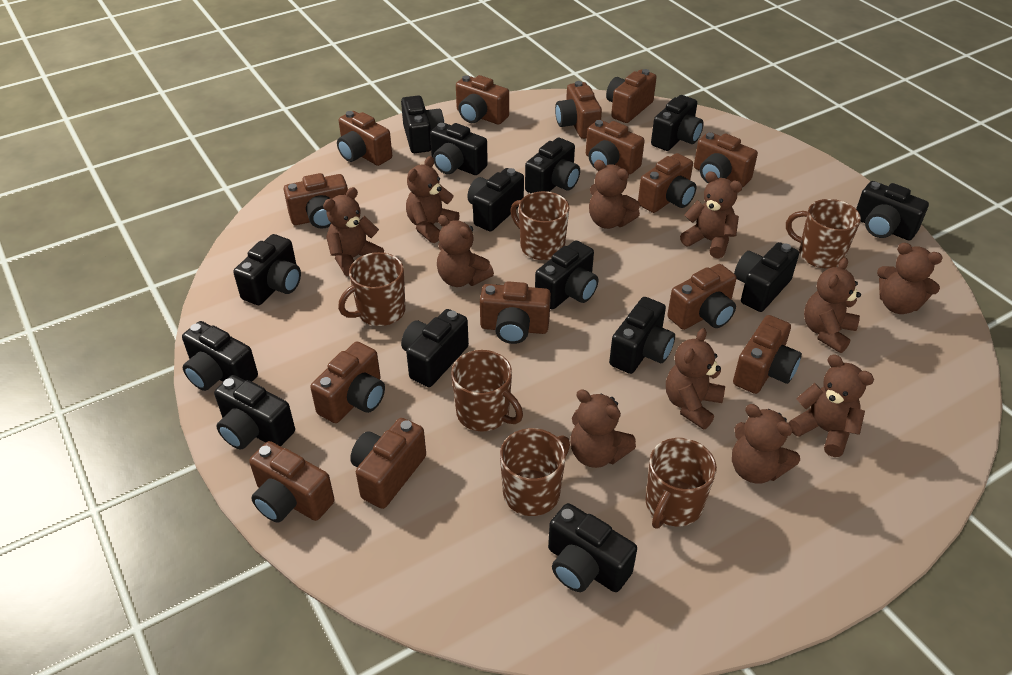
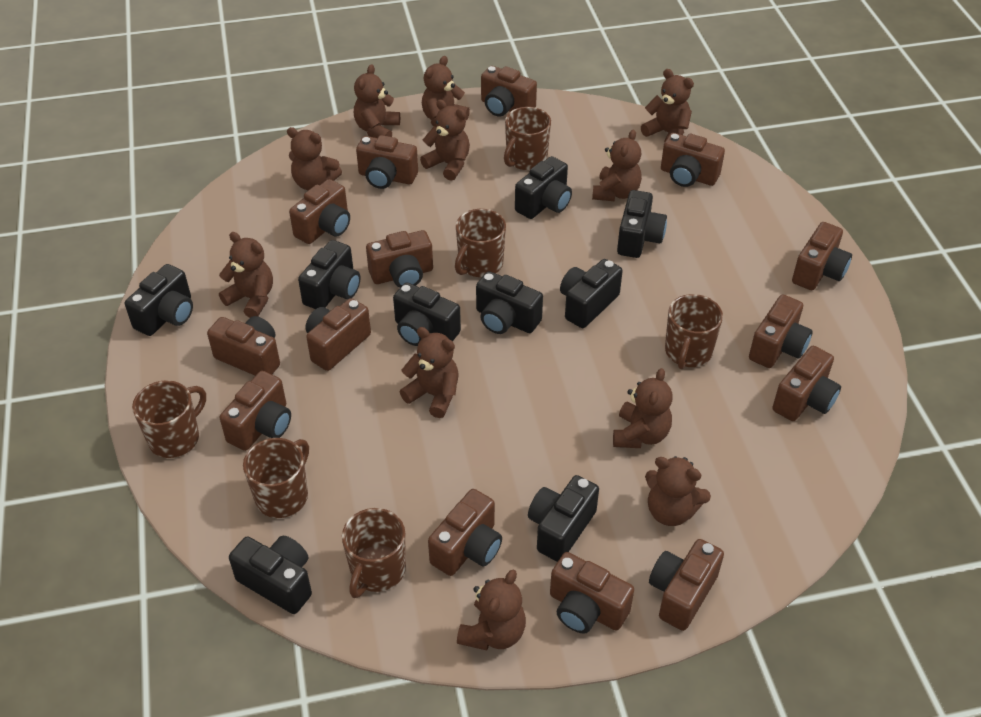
black camera: 14 -> 9

